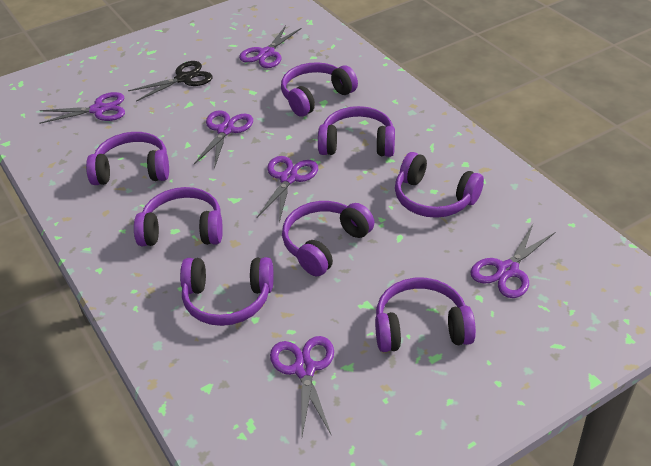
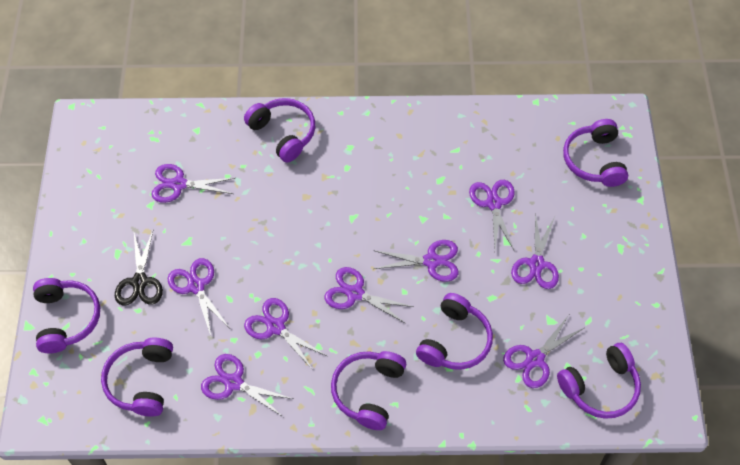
purple headphones: 8 -> 7
purple scissors: 6 -> 9

